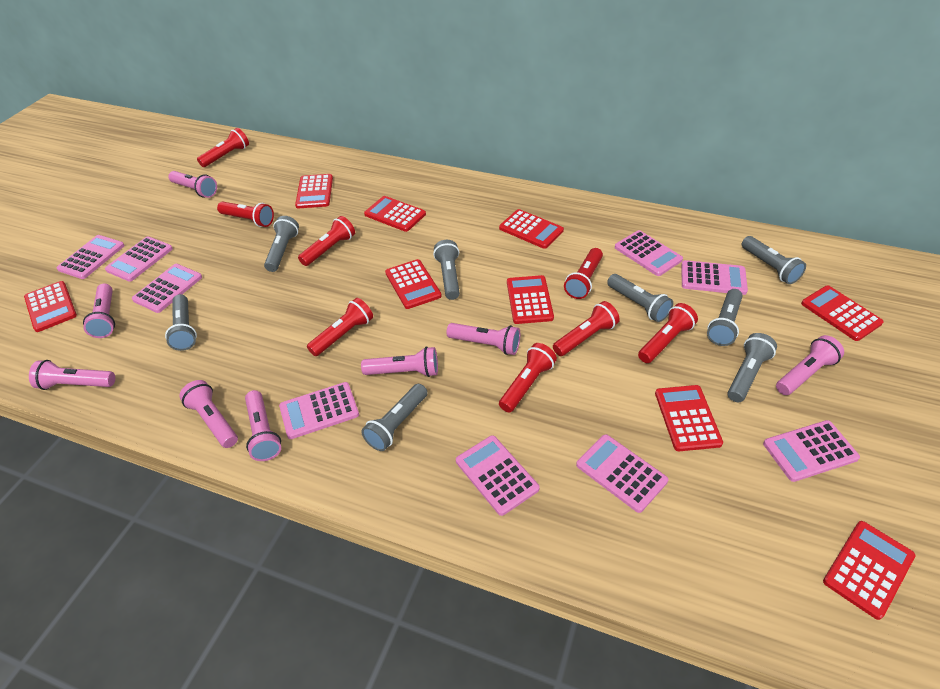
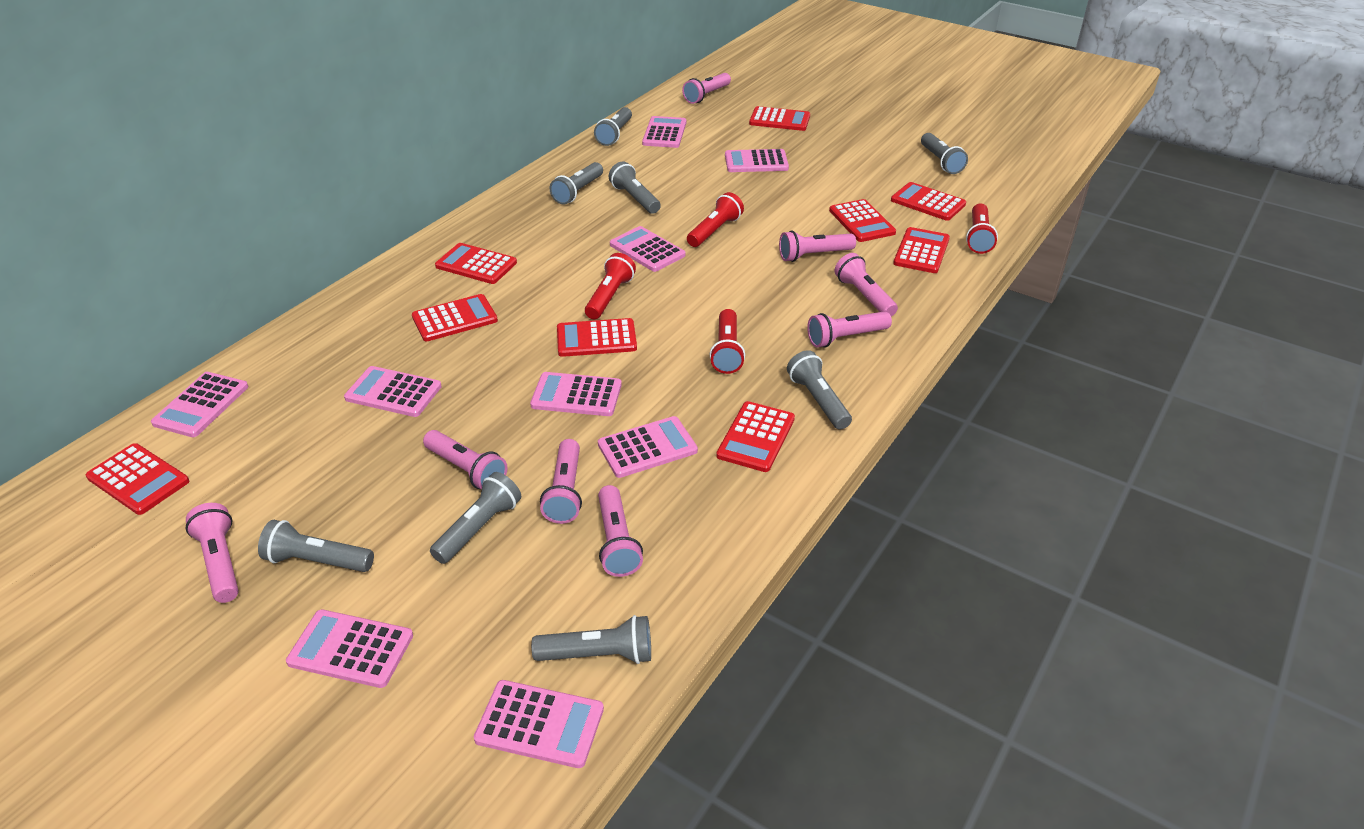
red flashlight: 8 -> 4

